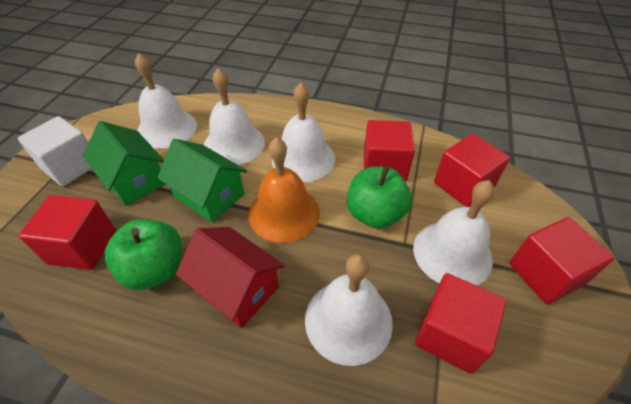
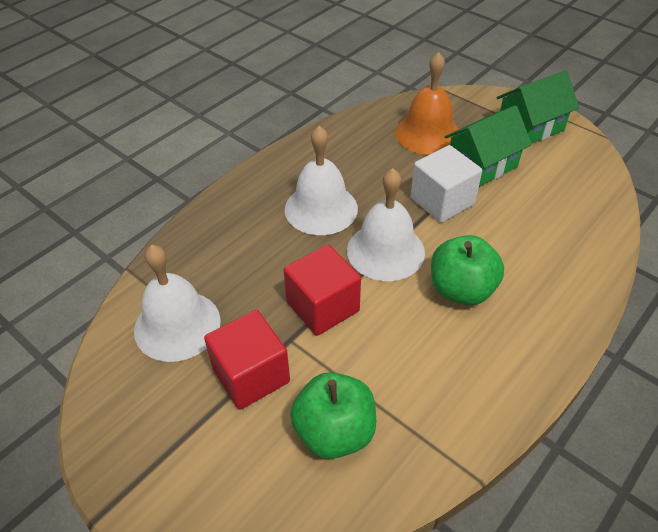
red cube: 5 -> 2
red house: 1 -> 0
white bell: 5 -> 3

